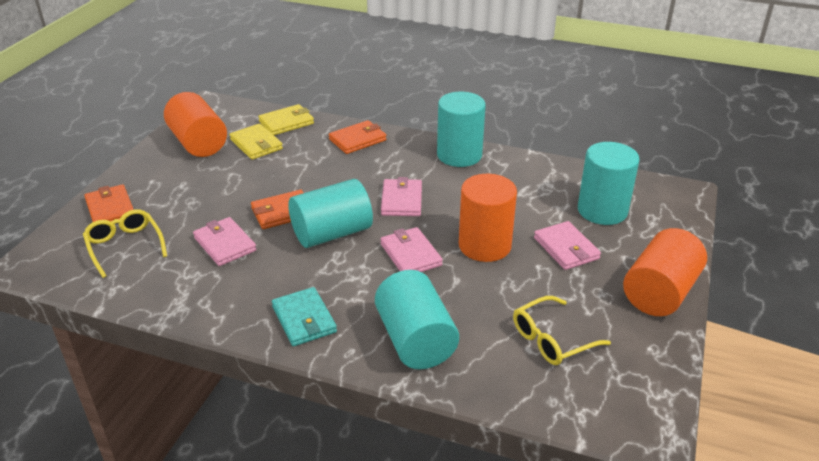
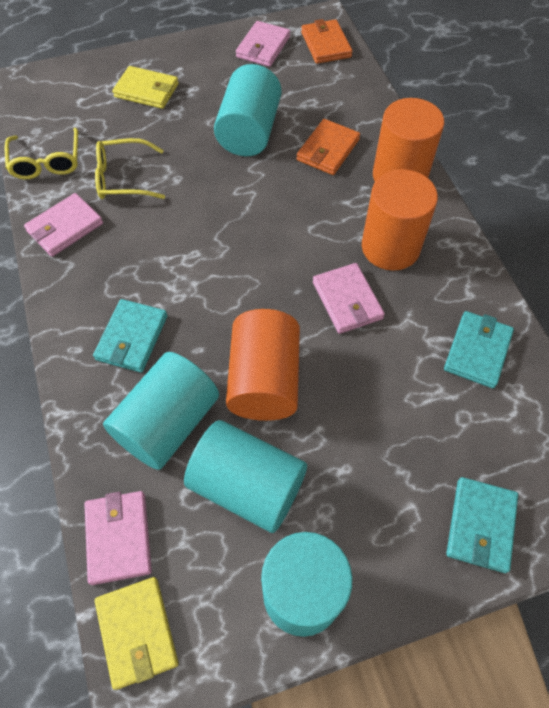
orange wallet: 3 -> 2
turquoise wallet: 1 -> 3

